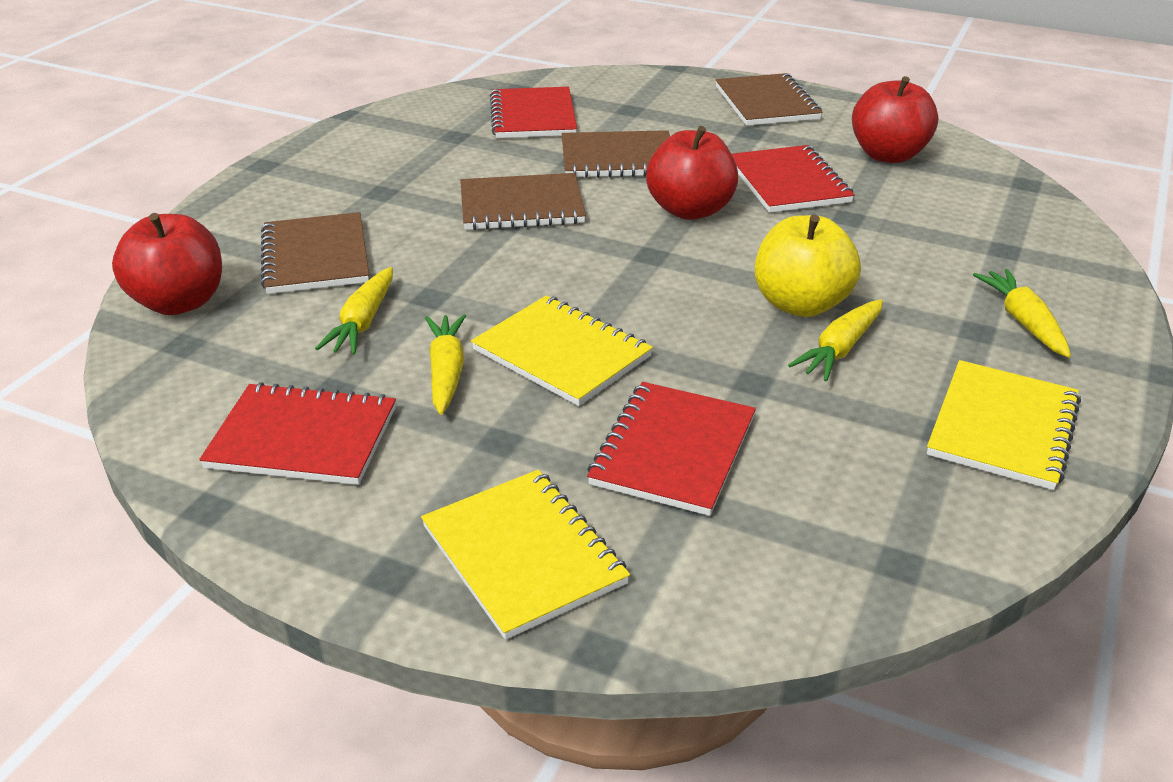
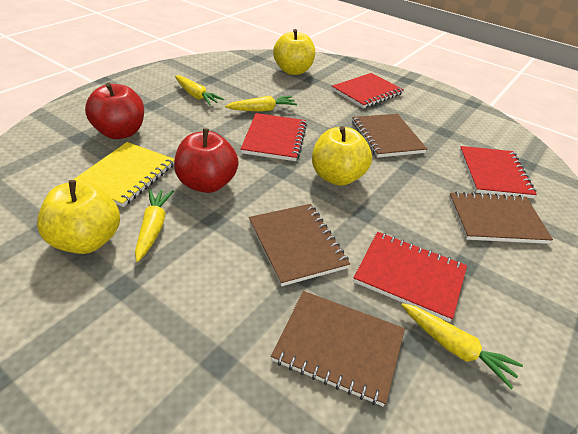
red apple: 3 -> 2
yellow apple: 1 -> 3
yellow notebook: 3 -> 1

